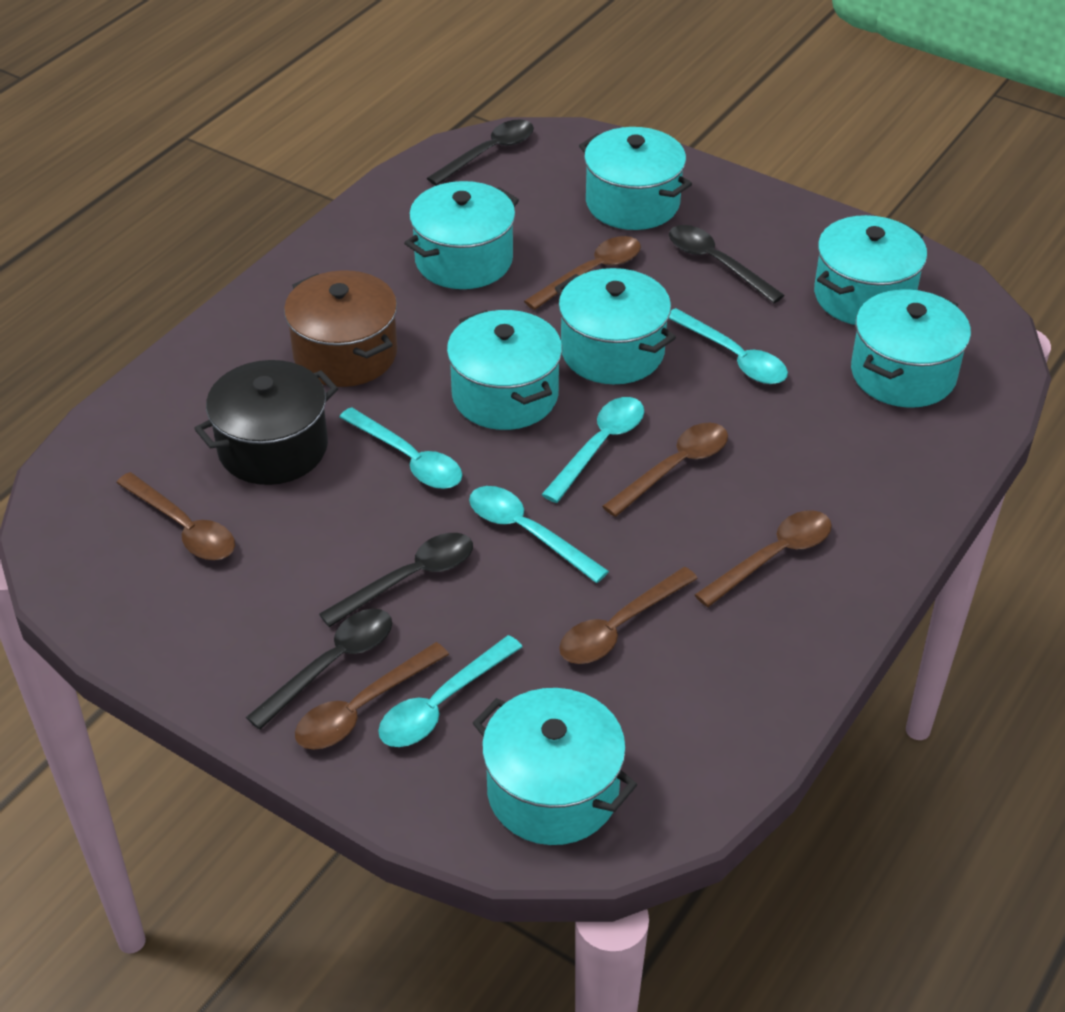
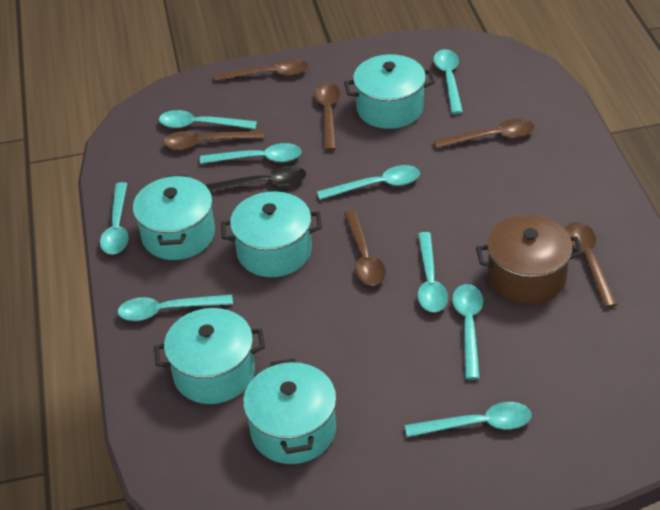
black pot: 1 -> 0
black spoon: 4 -> 1
turquoise pot: 7 -> 5
turquoise spoon: 5 -> 9

